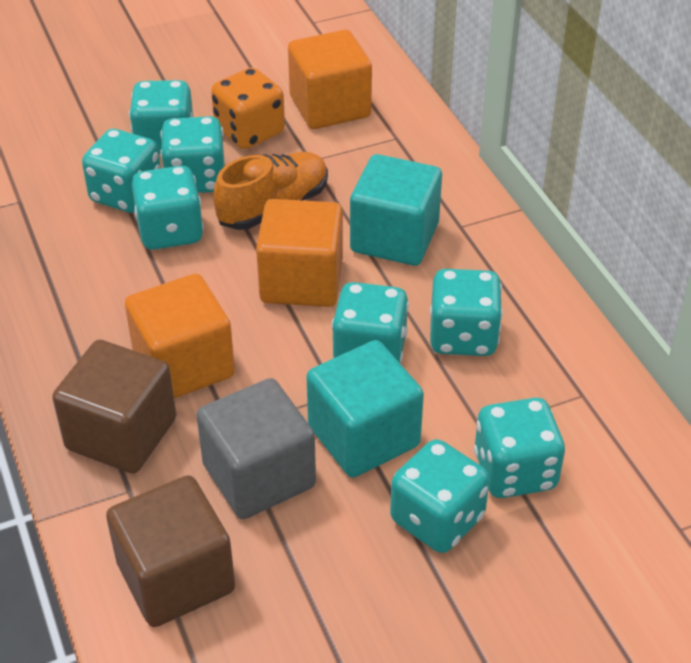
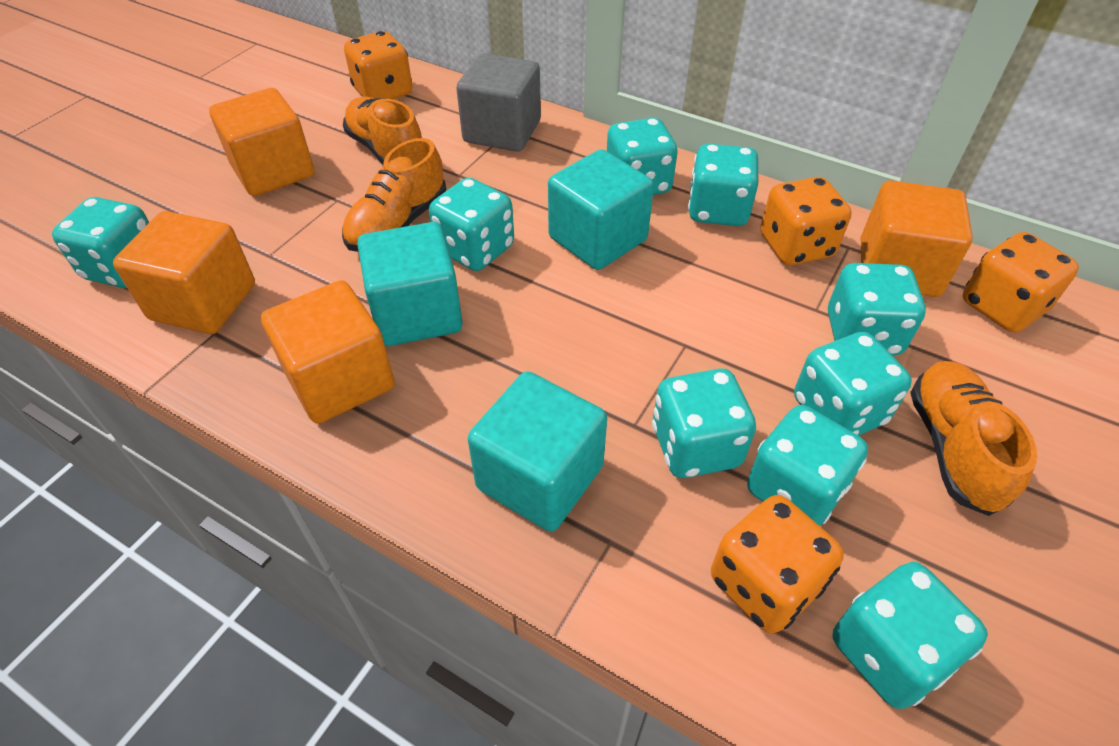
brown cube: 2 -> 0
orange cube: 3 -> 4
orange dice: 1 -> 4
orange shoe: 1 -> 3
turquoise cube: 2 -> 3
turquoise dice: 8 -> 9

